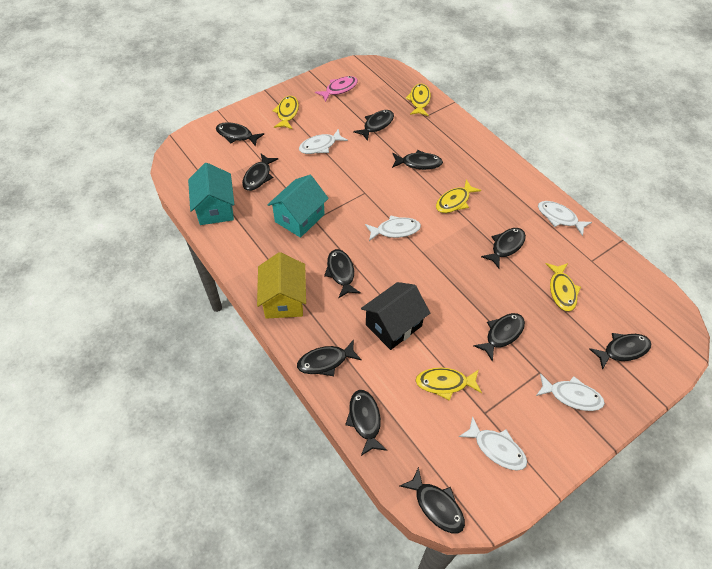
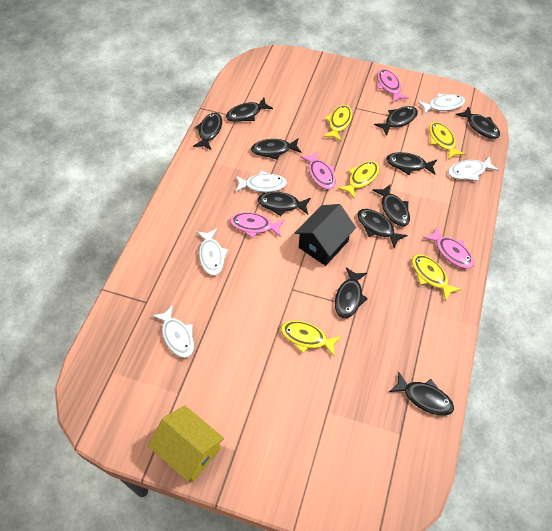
pink fish: 1 -> 4
turquoise house: 2 -> 0

